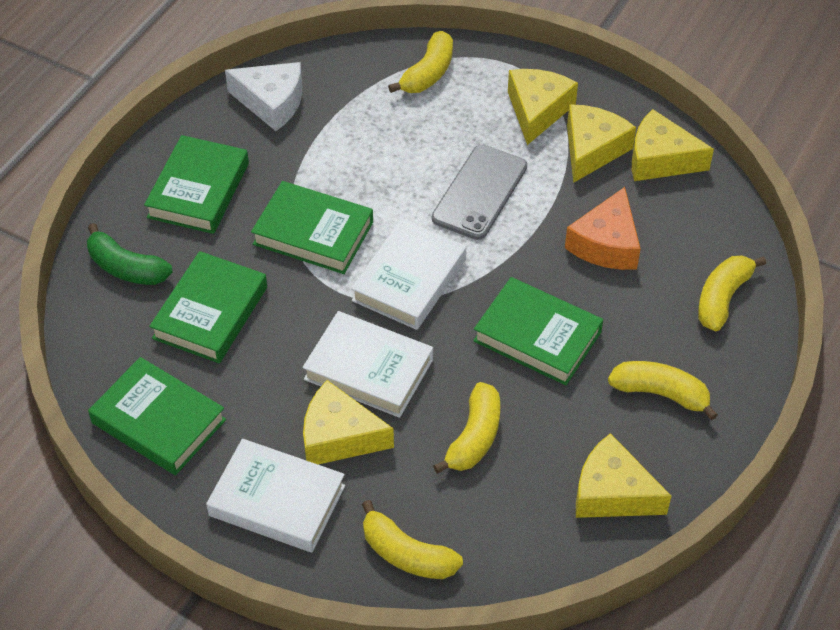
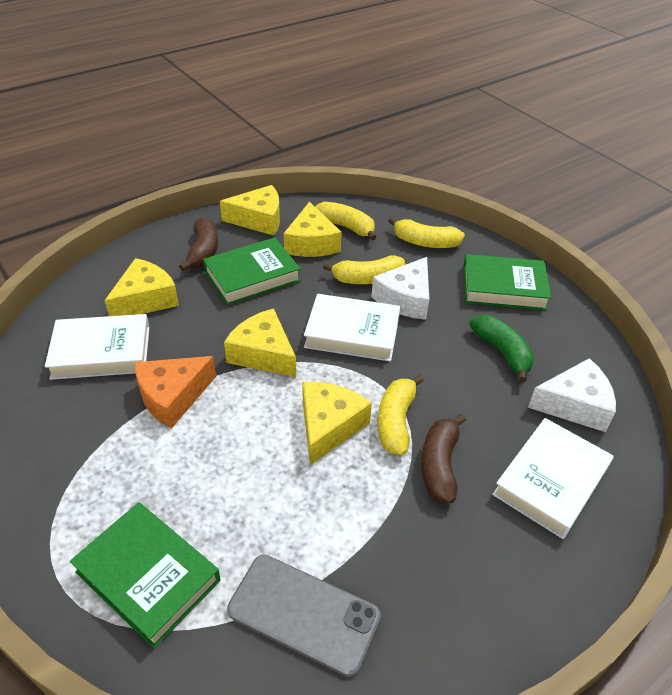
brown banana: 0 -> 2
green book: 5 -> 3
white cheese: 1 -> 2
yellow banana: 5 -> 4

